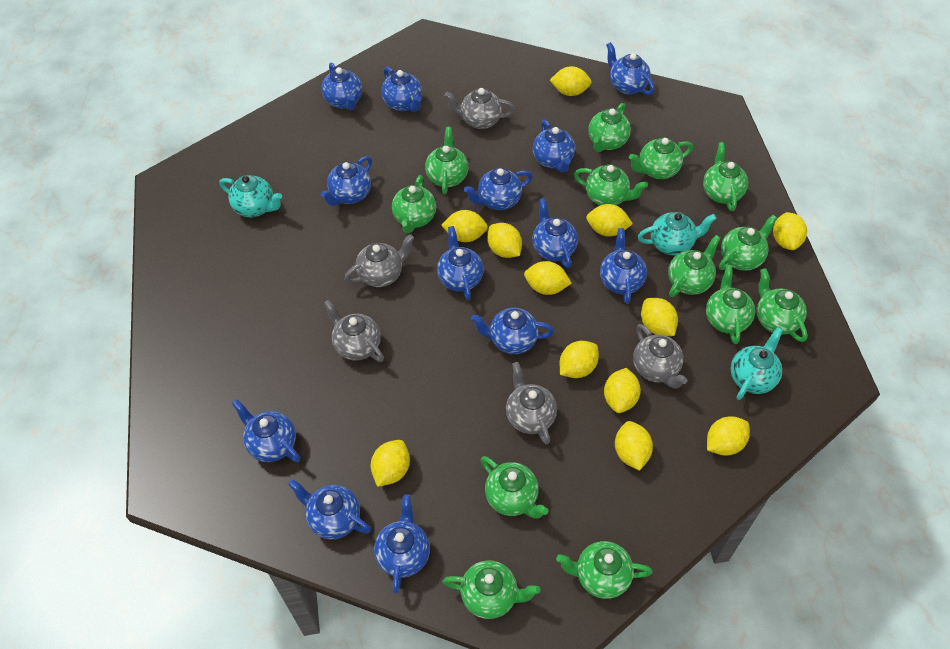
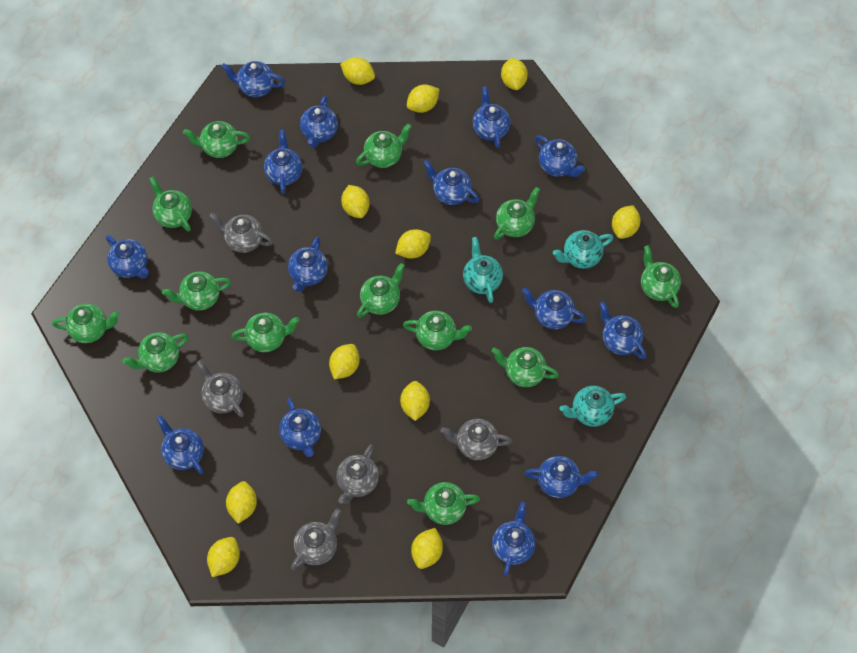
blue teapot: 13 -> 14
yellow lemon: 12 -> 11

